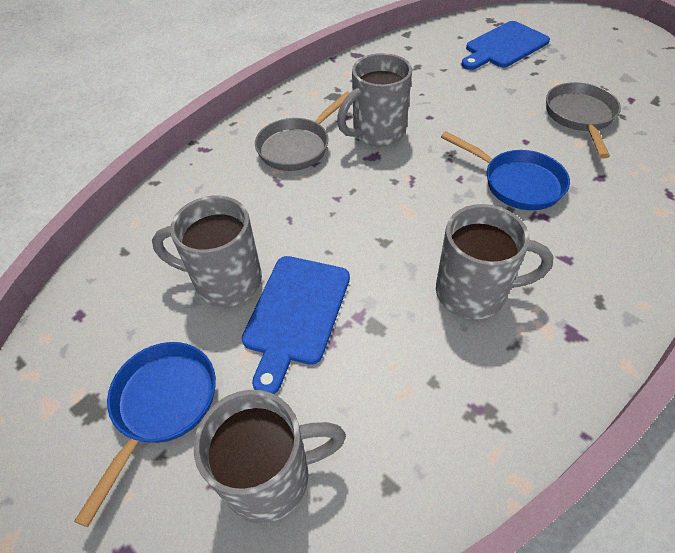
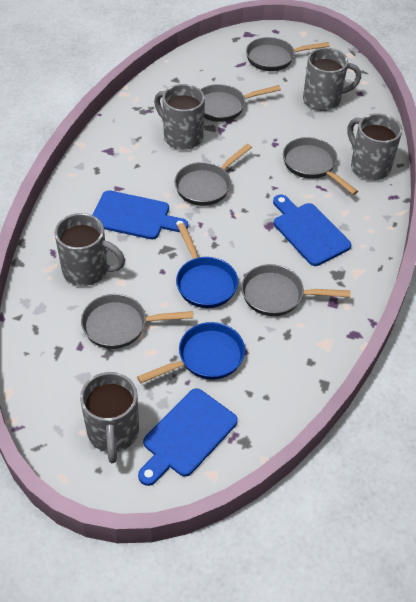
blue cutting board: 2 -> 3
grey mug: 4 -> 5
grey pan: 2 -> 6

